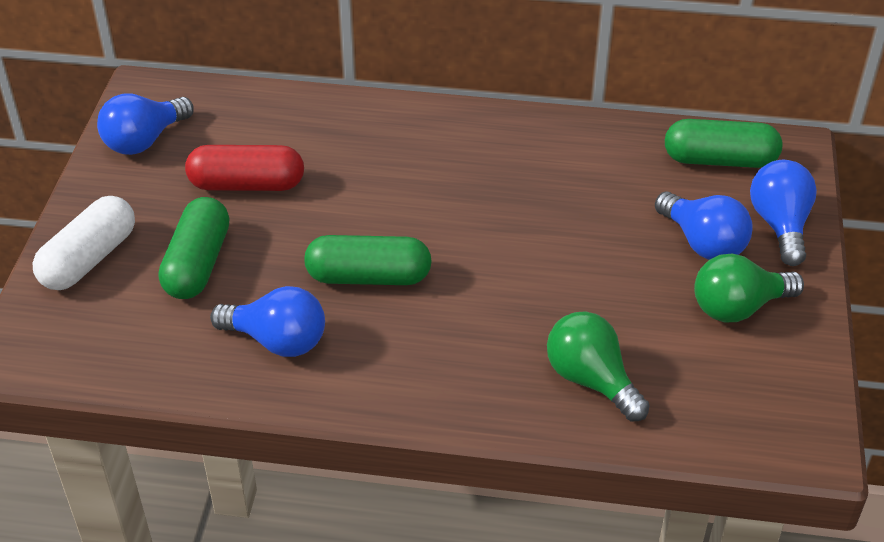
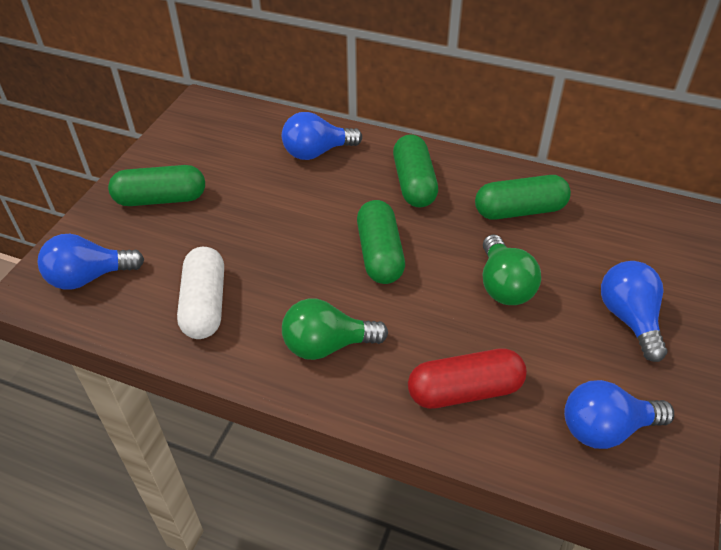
green capsule: 3 -> 4

